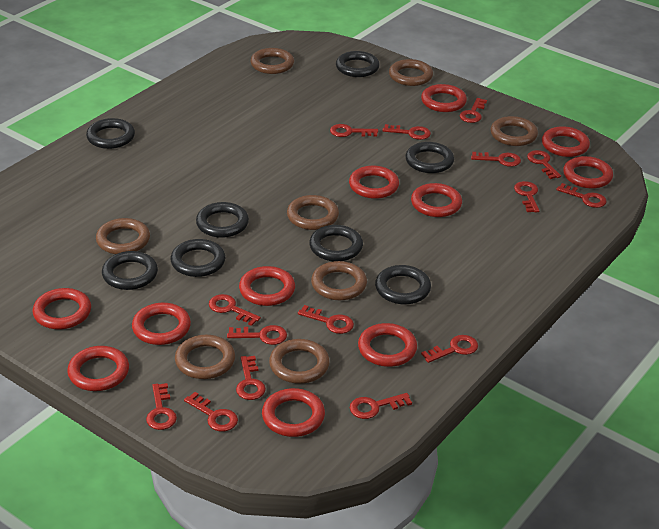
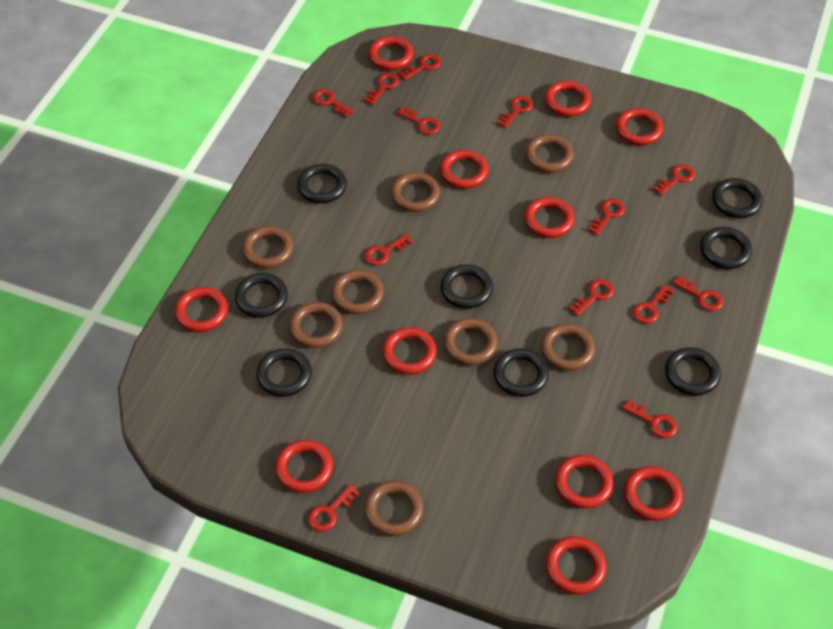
red key: 15 -> 13

